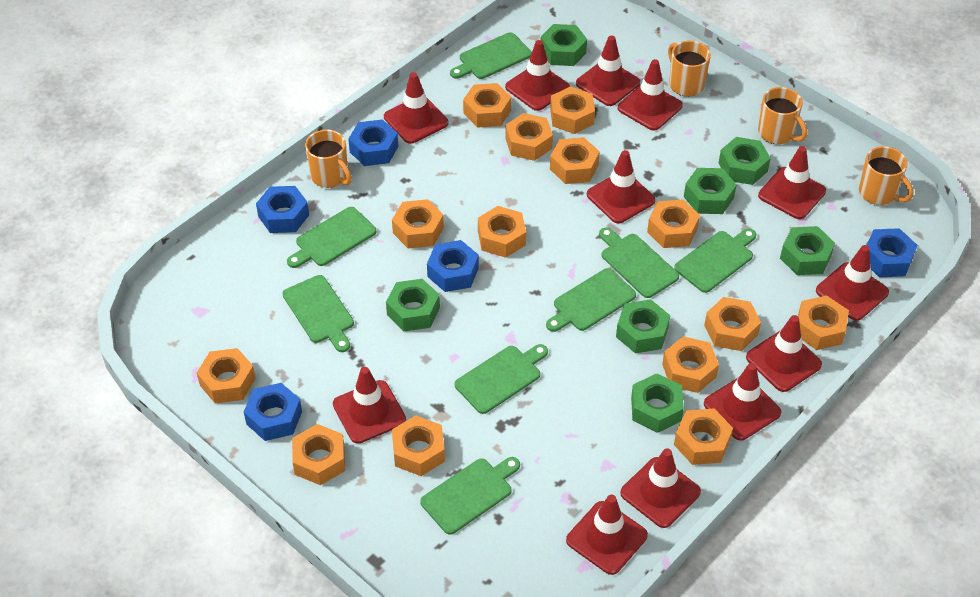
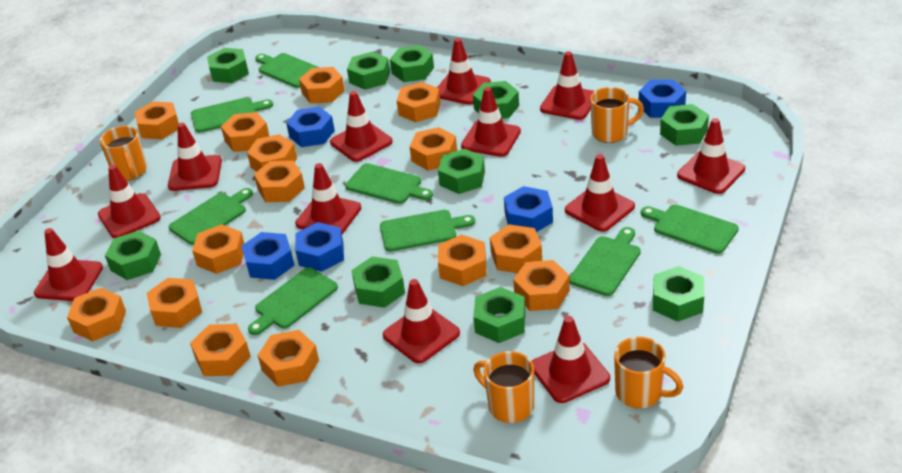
green nut: 7 -> 10
orange nut: 14 -> 15

